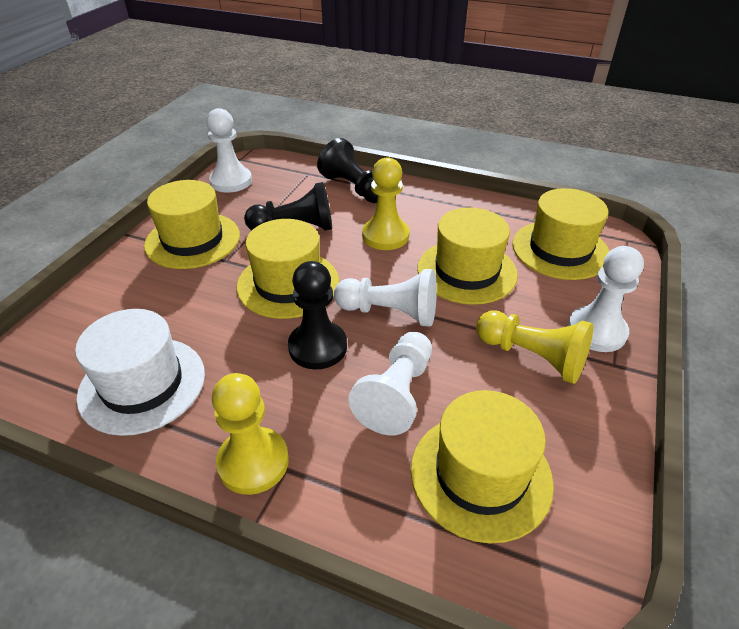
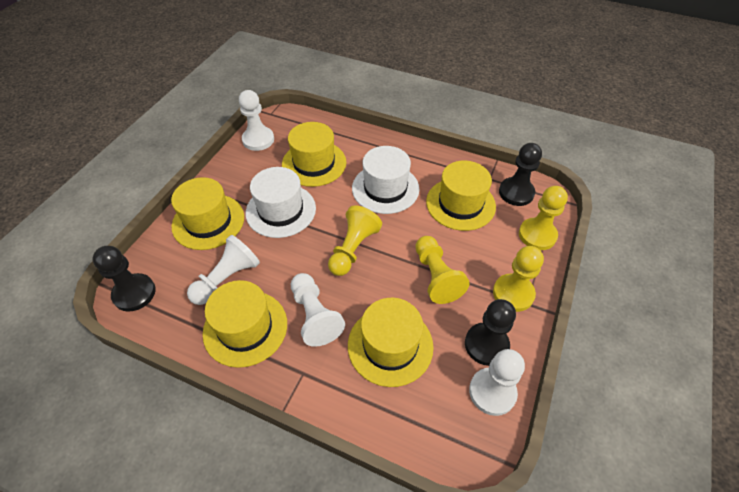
white hat: 1 -> 2
yellow pawn: 3 -> 4

